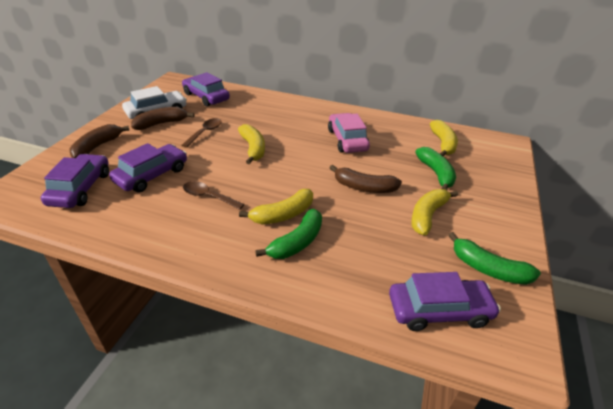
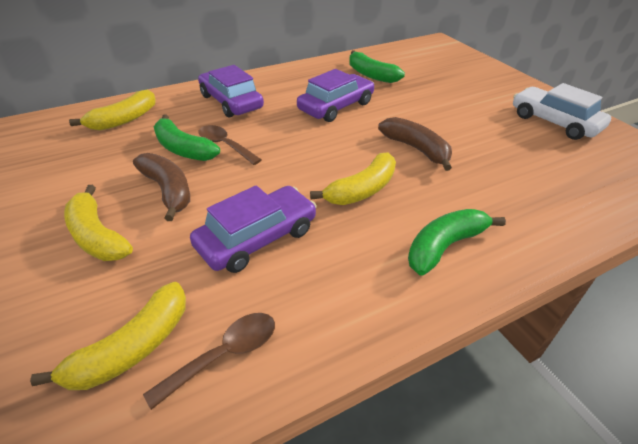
brown banana: 3 -> 2
pink car: 1 -> 0
purple car: 4 -> 3

